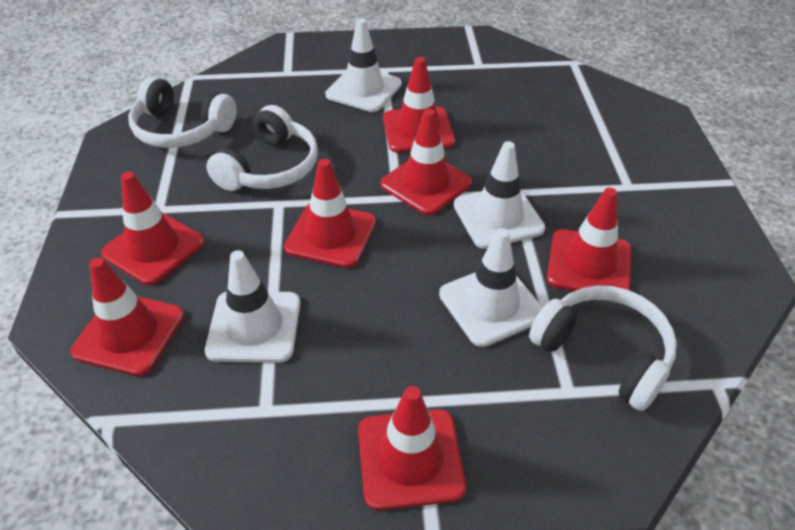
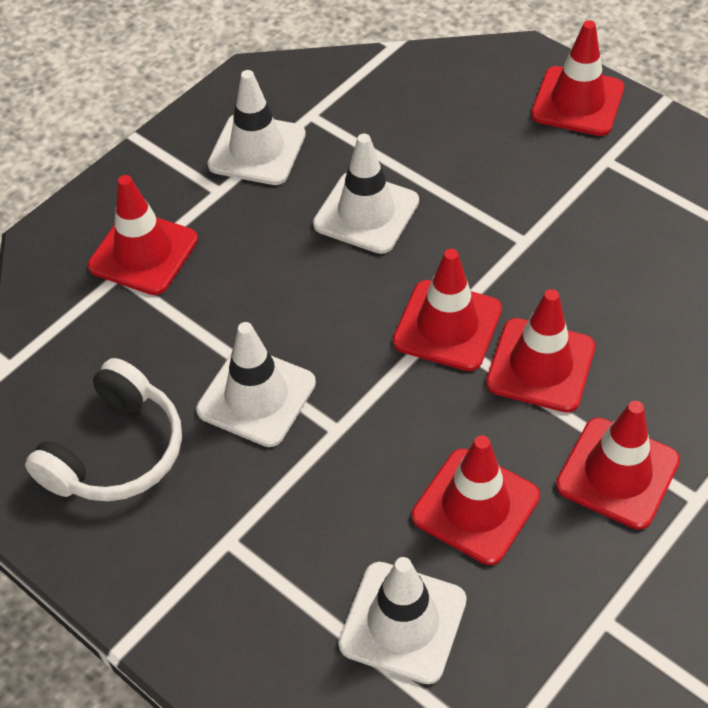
red traffic cone: 7 -> 6
white headphones: 3 -> 1

